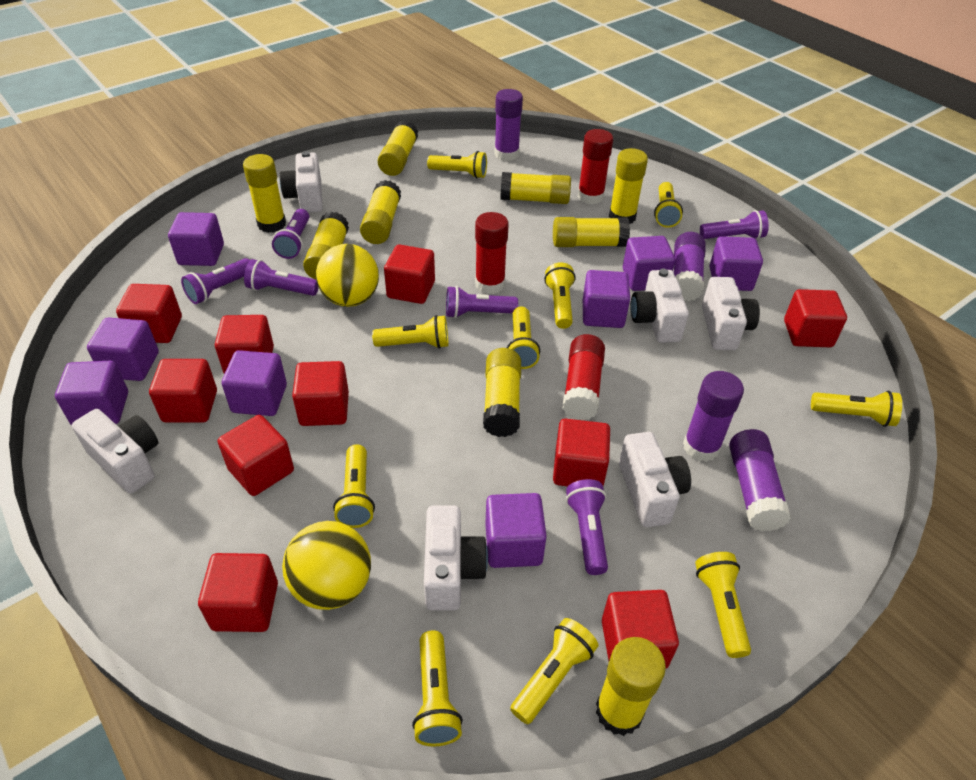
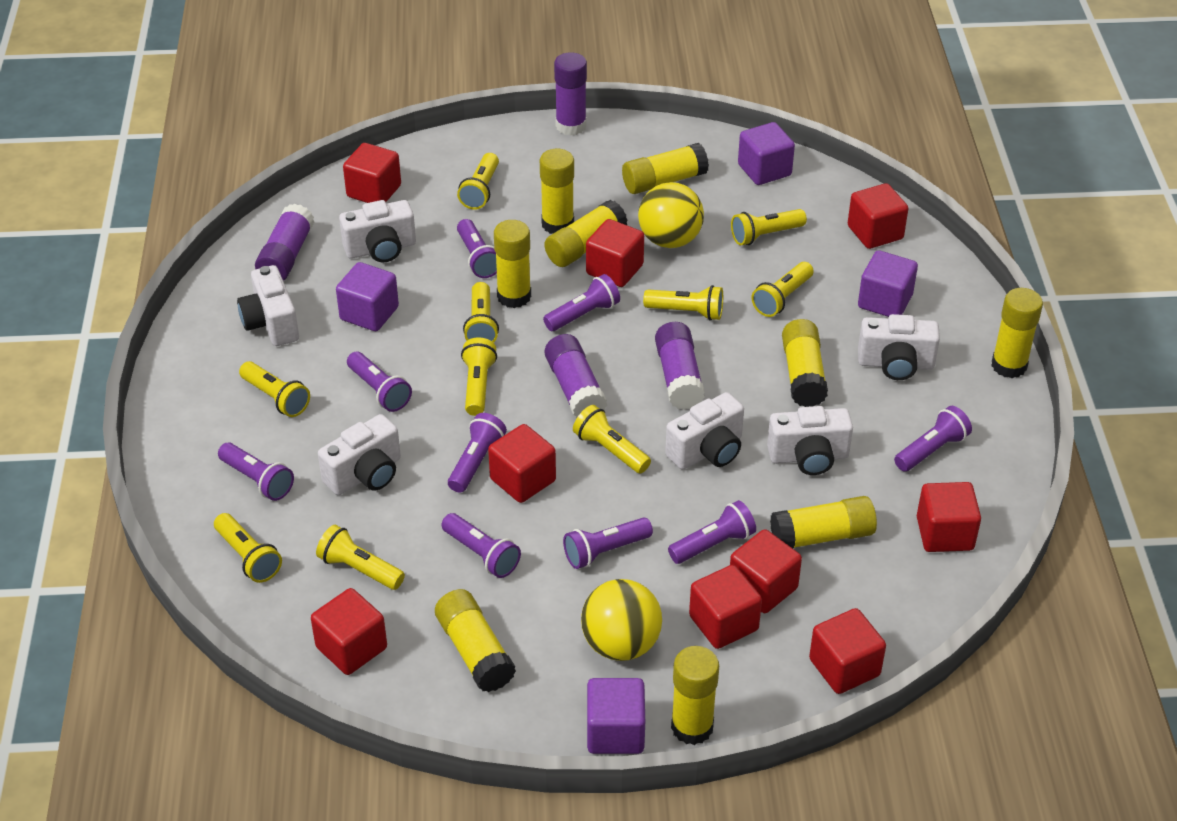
purple cube: 8 -> 4
purple flashlight: 6 -> 9
red cube: 10 -> 9
red glue stick: 3 -> 0

